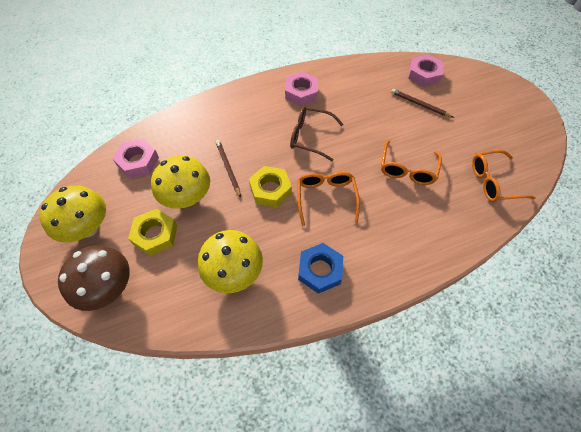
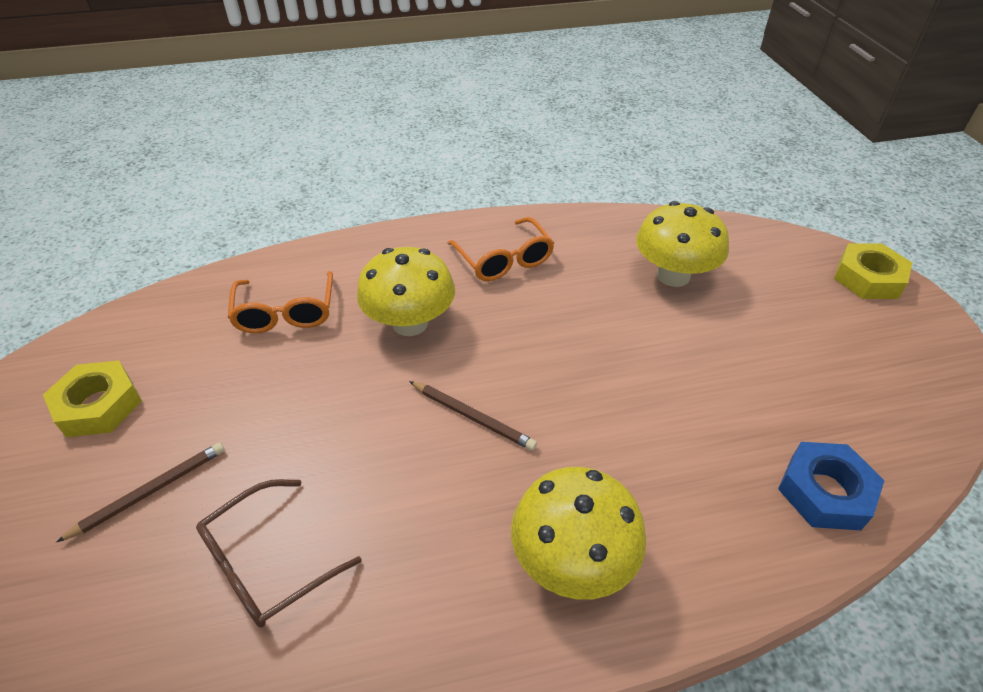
brown mushroom: 1 -> 0
orange glasses: 3 -> 2
pink nut: 3 -> 0

